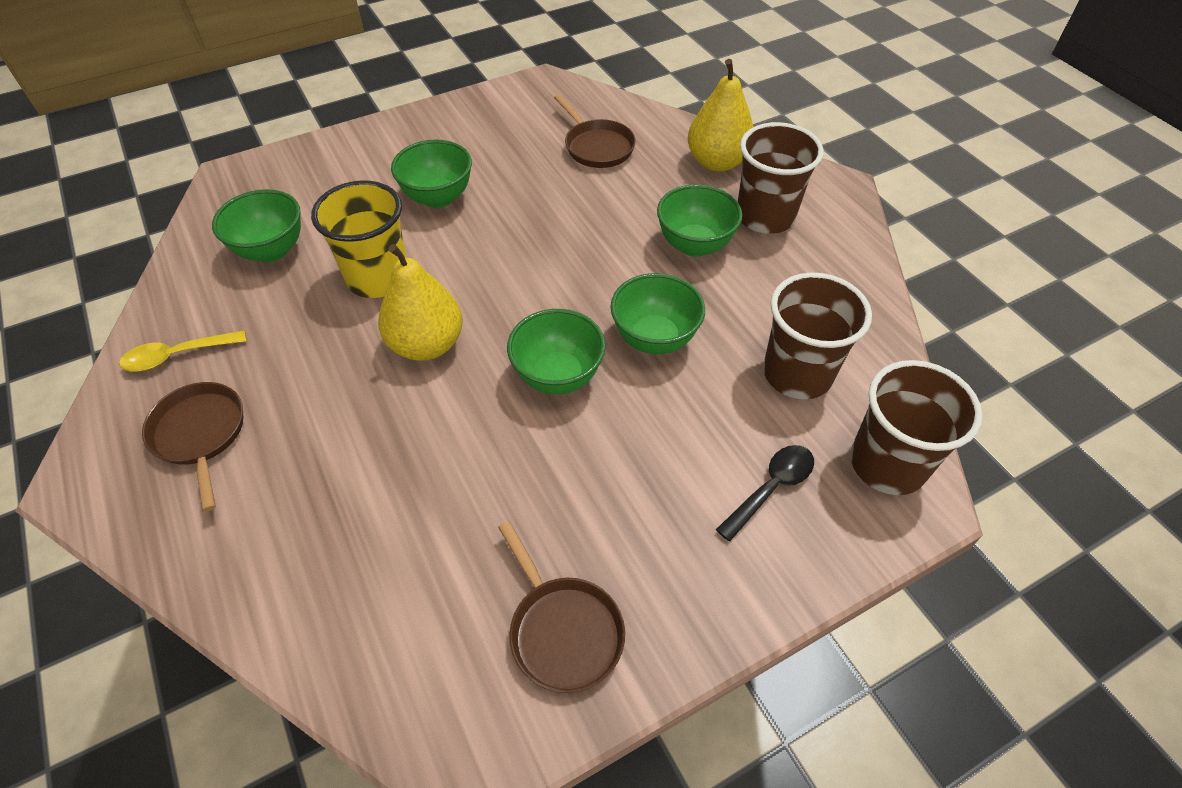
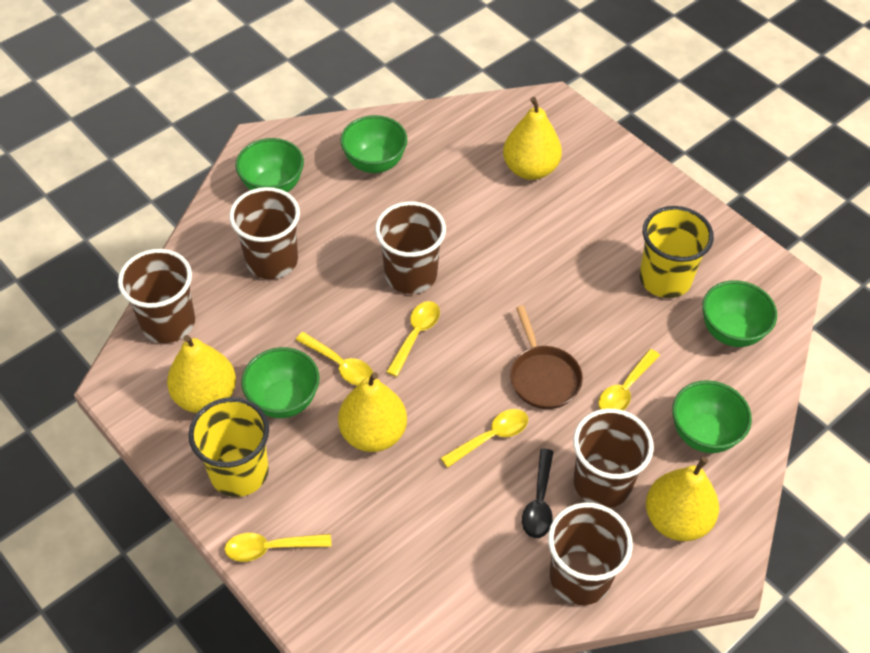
brown cup: 3 -> 5
brown pan: 3 -> 1
yellow cup: 1 -> 2
yellow pear: 2 -> 4
yellow spoon: 1 -> 5

